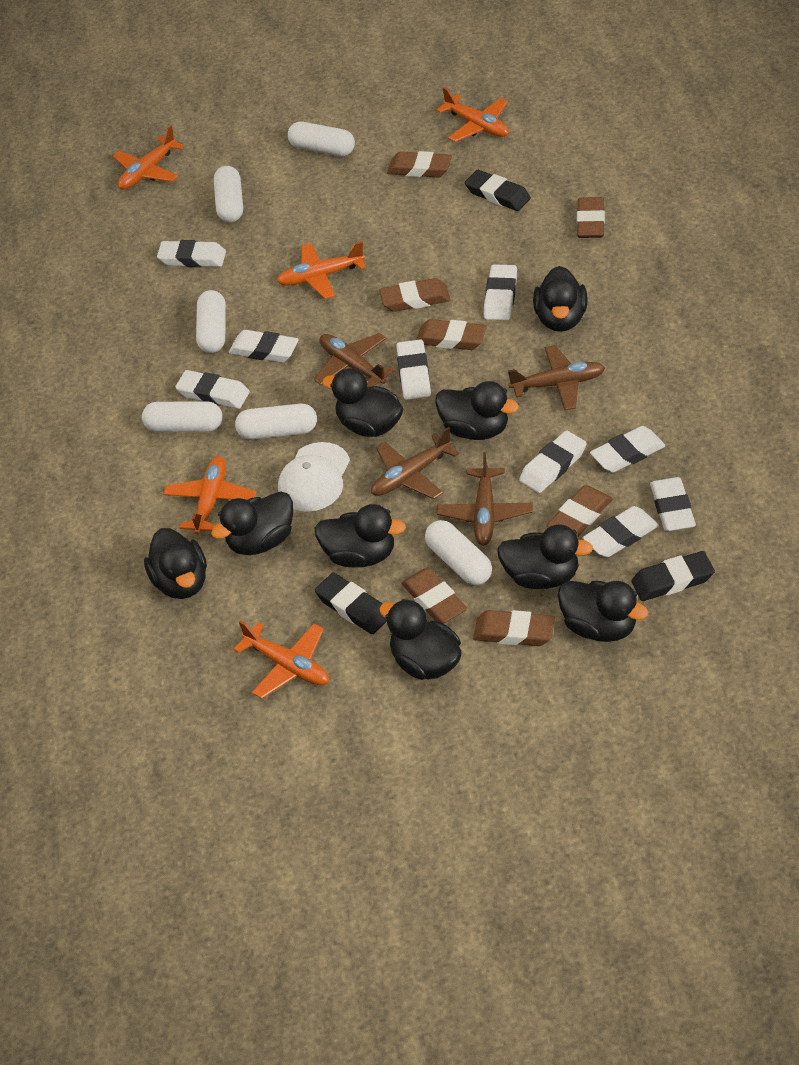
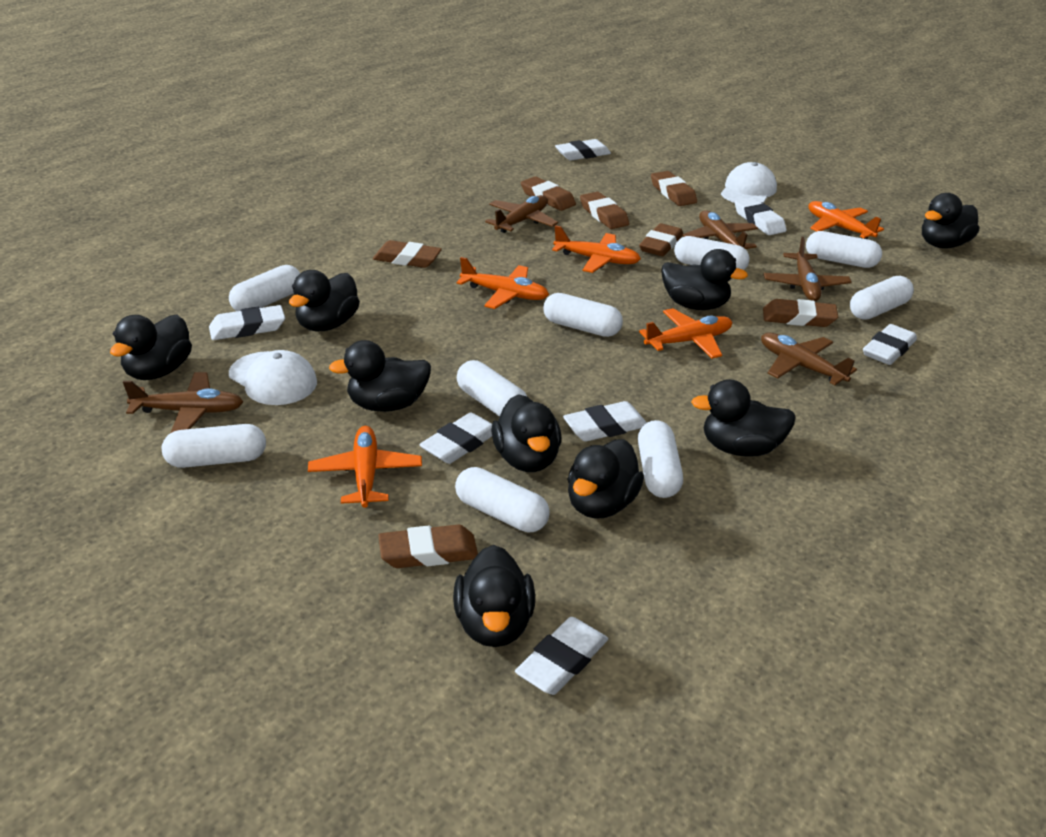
black eraser: 3 -> 0
brown plane: 4 -> 5
white cap: 1 -> 2
white capsule: 6 -> 9
white eraser: 9 -> 7

